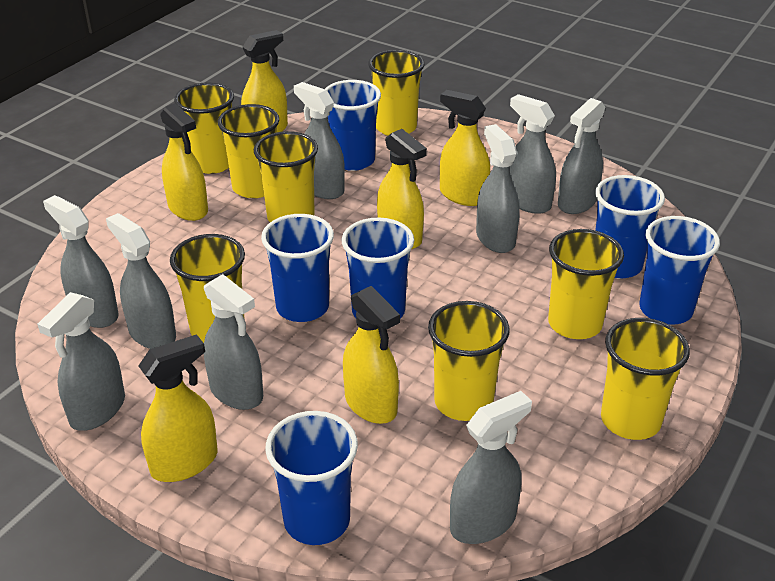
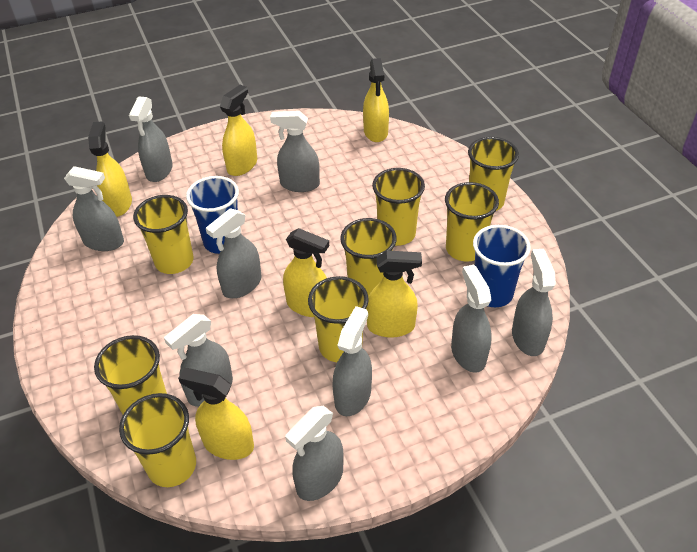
blue cup: 6 -> 2

